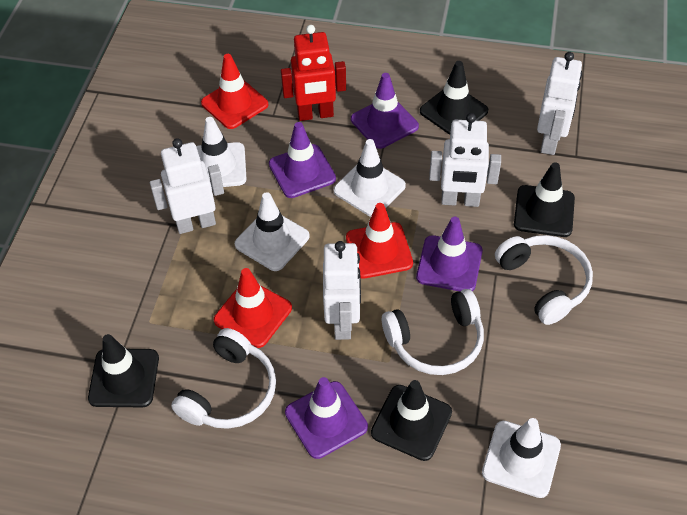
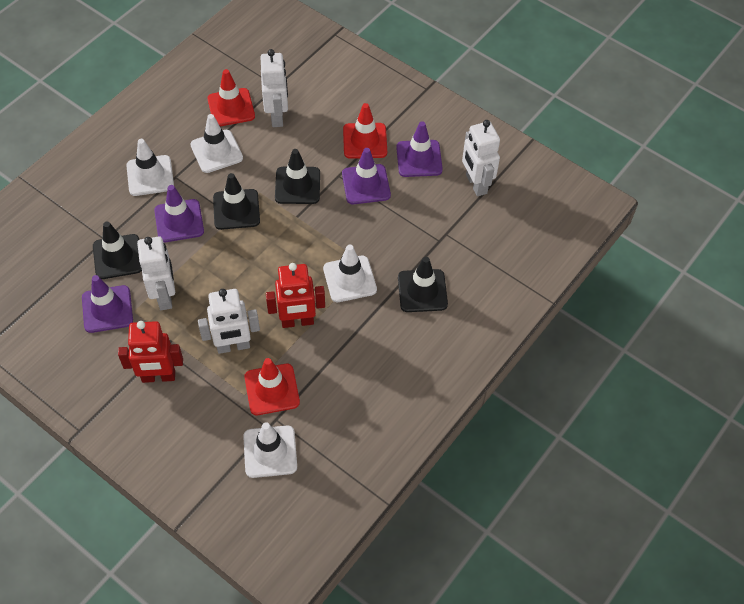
red robot: 1 -> 2
white headphones: 3 -> 0

